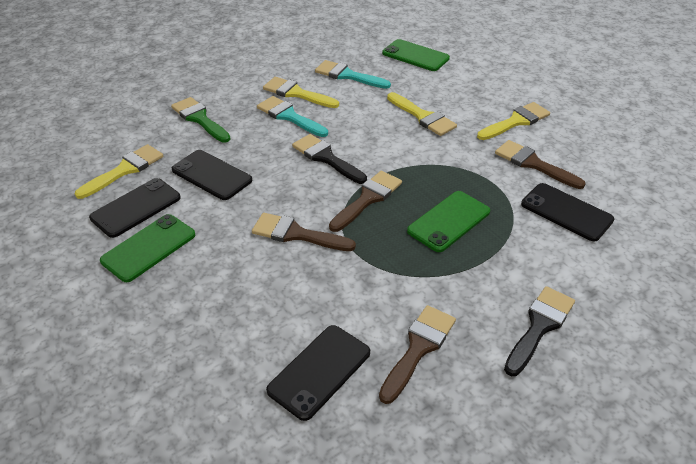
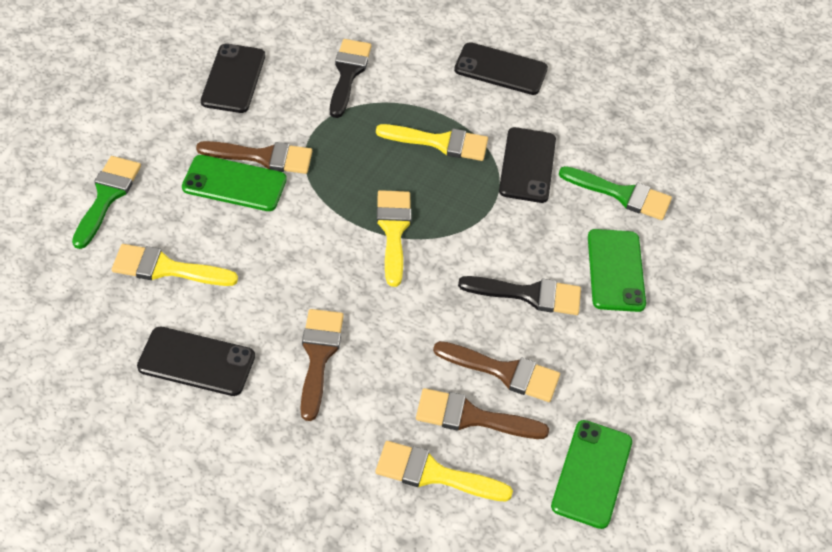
green brush: 1 -> 2
turquoise brush: 2 -> 0

